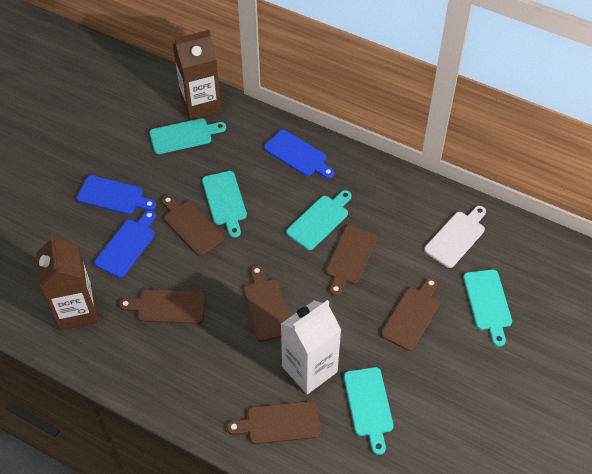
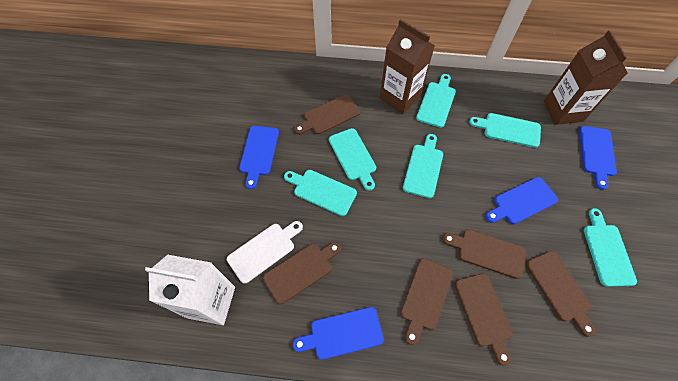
blue cutting board: 3 -> 4
turquoise cutting board: 5 -> 6

